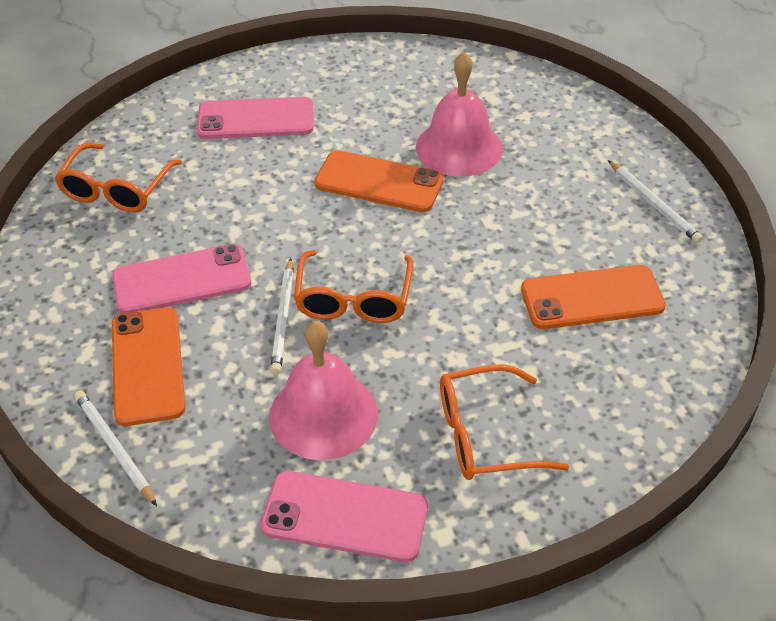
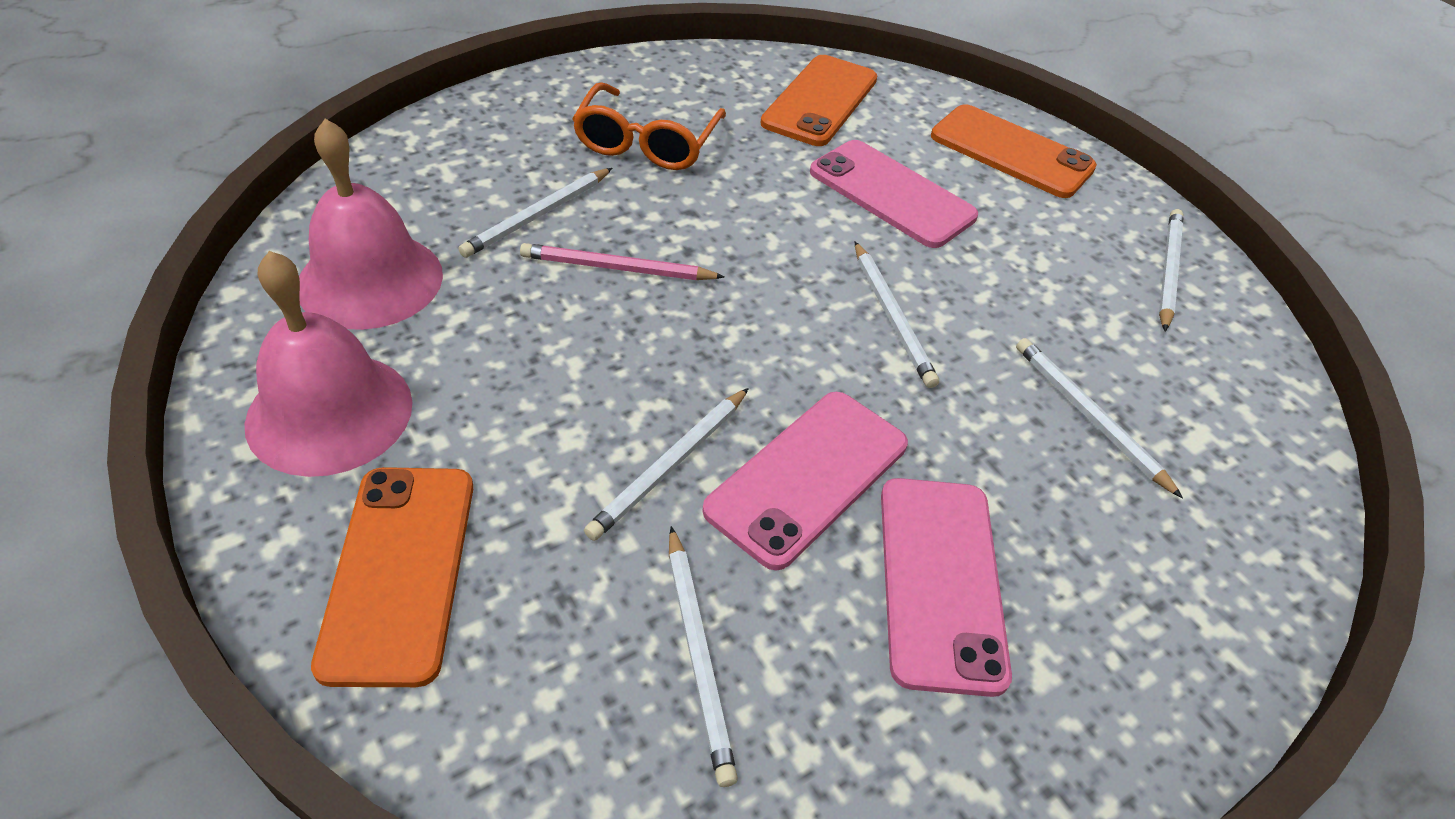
orange glasses: 3 -> 1
pink pencil: 0 -> 1
white pencil: 3 -> 6

